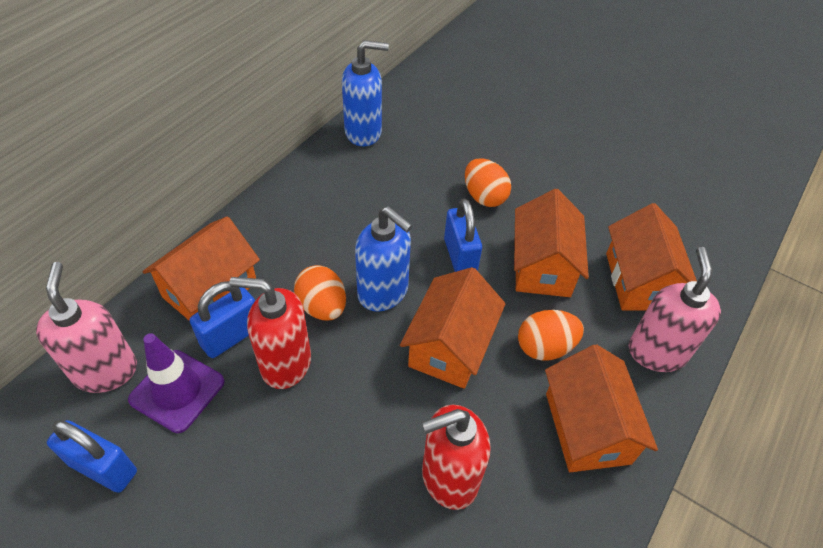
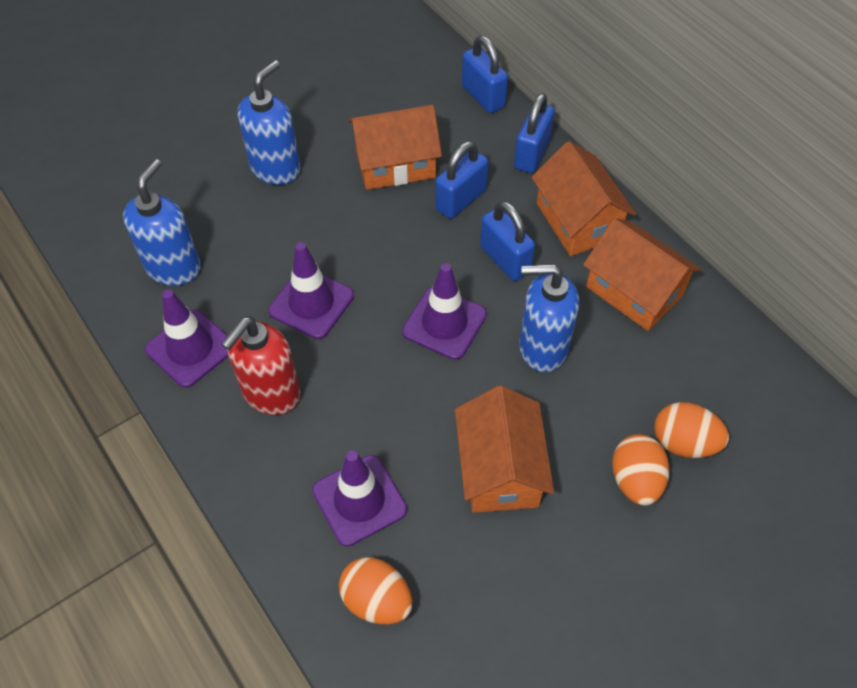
blue padlock: 3 -> 4
blue soap dispenser: 2 -> 3
orange house: 5 -> 4
pink soap dispenser: 2 -> 0
purple traffic cone: 1 -> 4
red soap dispenser: 2 -> 1

